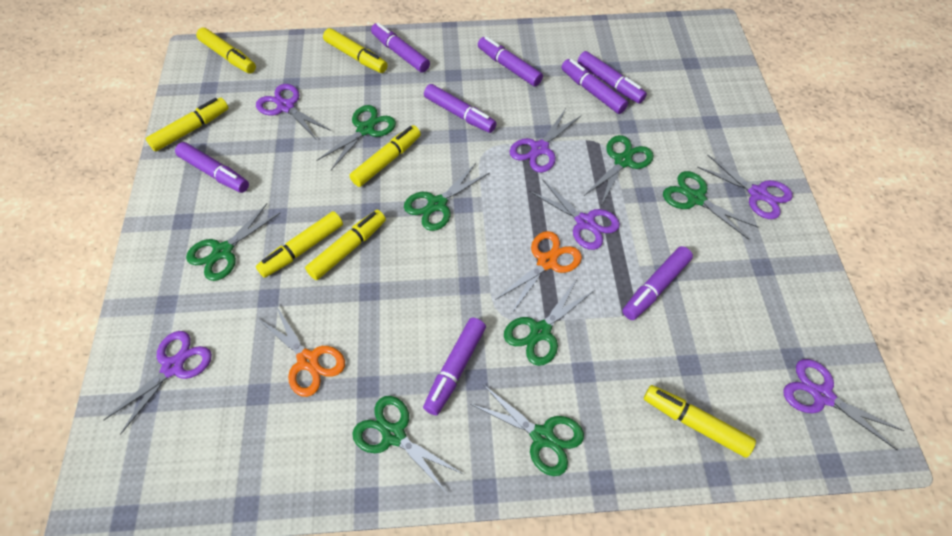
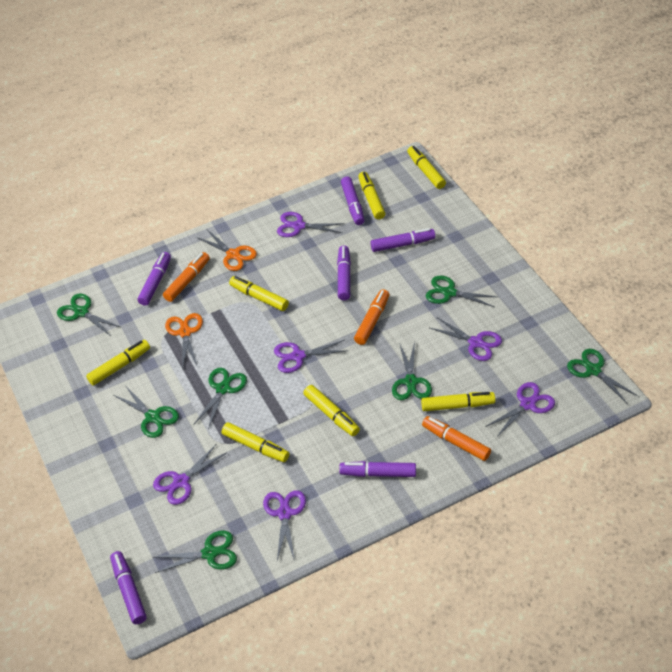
green scissors: 8 -> 7
orange marker: 0 -> 3
purple marker: 8 -> 6

